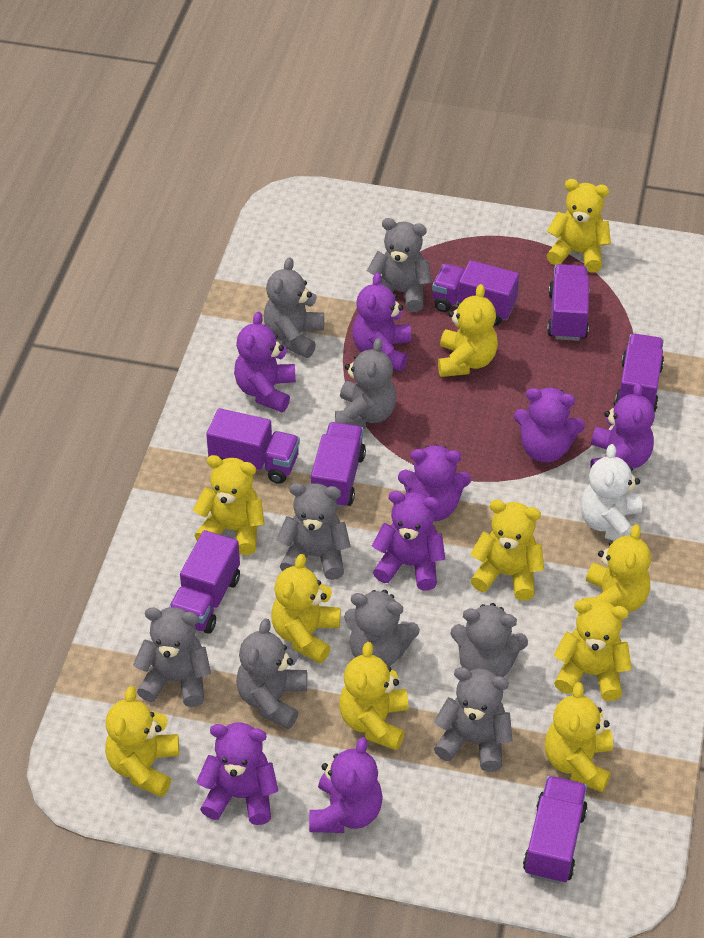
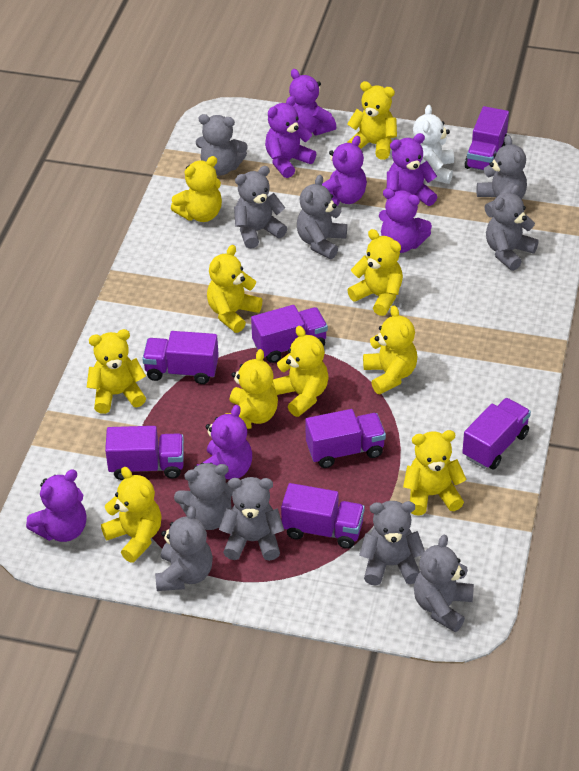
grey teddy bear: 9 -> 10
purple teddy bear: 8 -> 7

